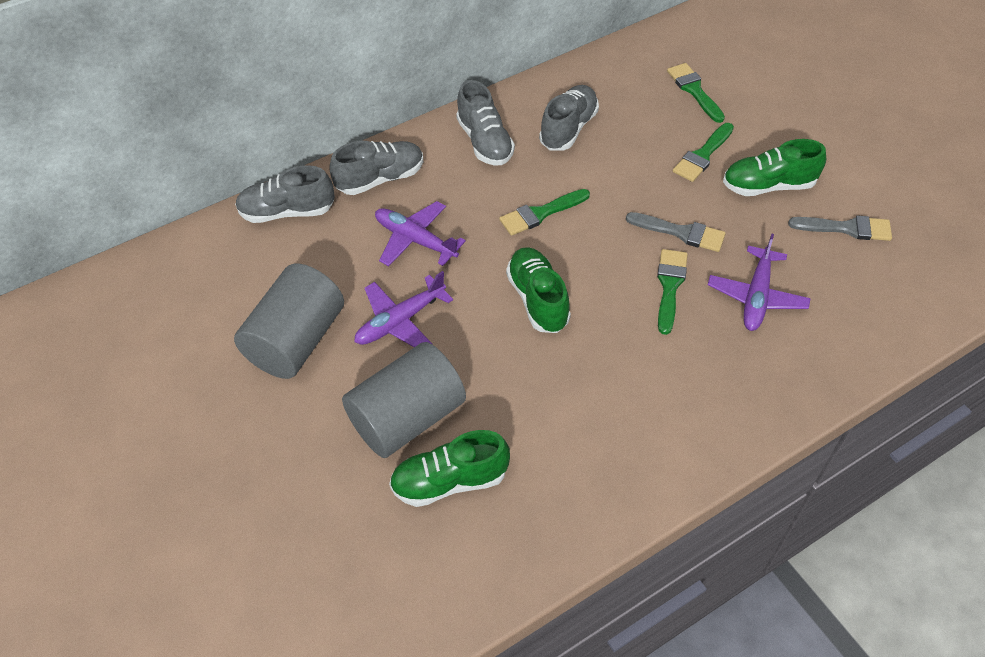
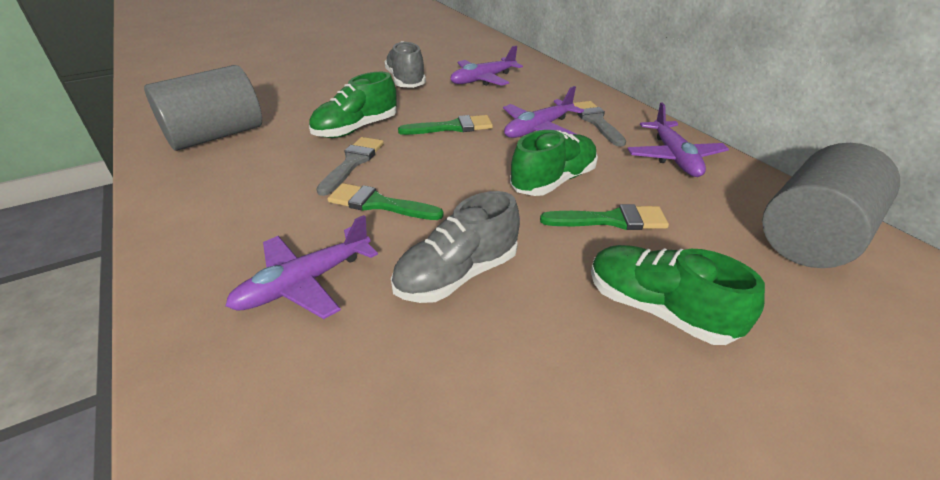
green brush: 4 -> 3
grey shoe: 4 -> 2
purple plane: 3 -> 4

